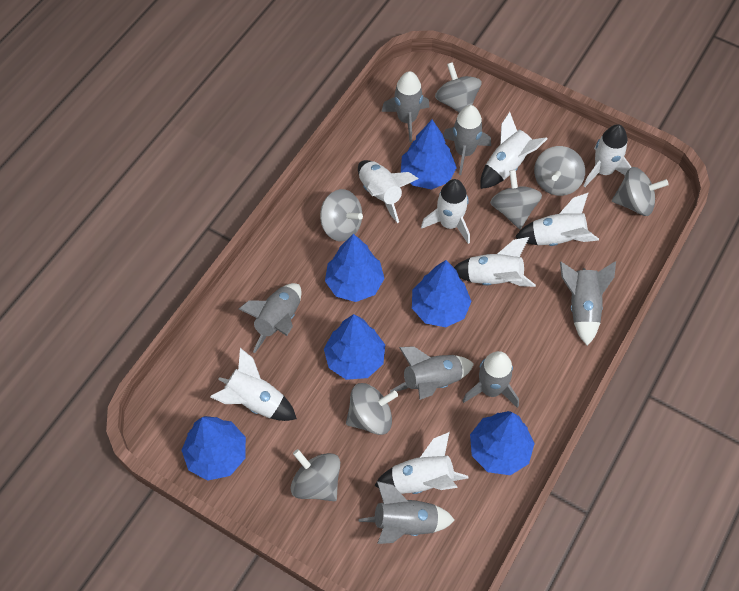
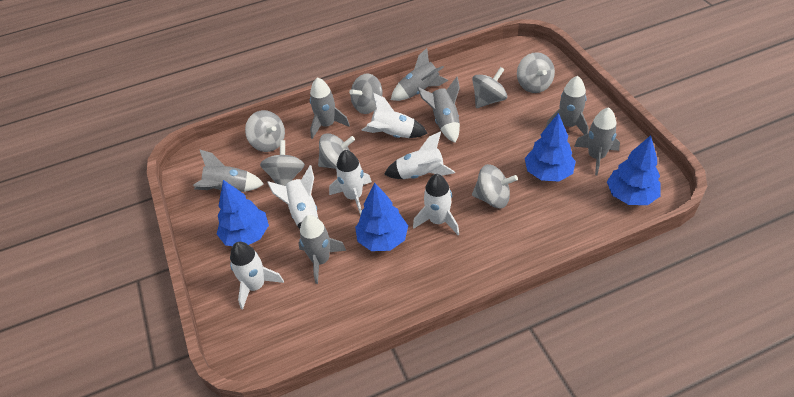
blue tree: 6 -> 4
white rocket: 8 -> 6

